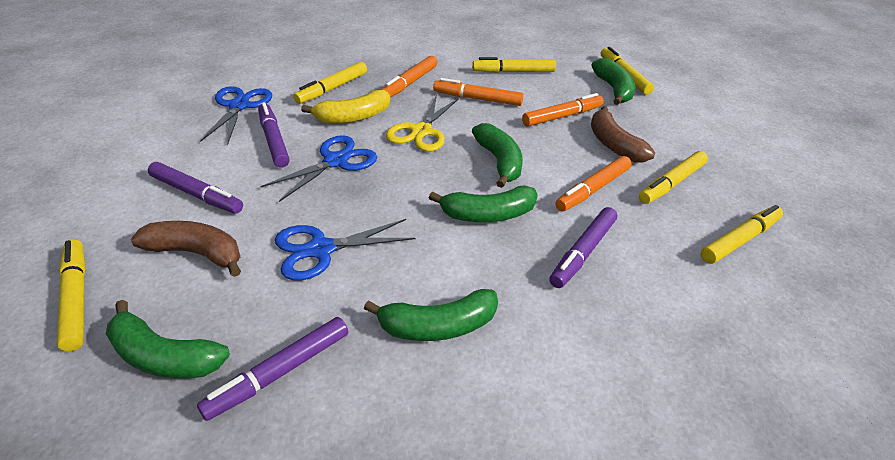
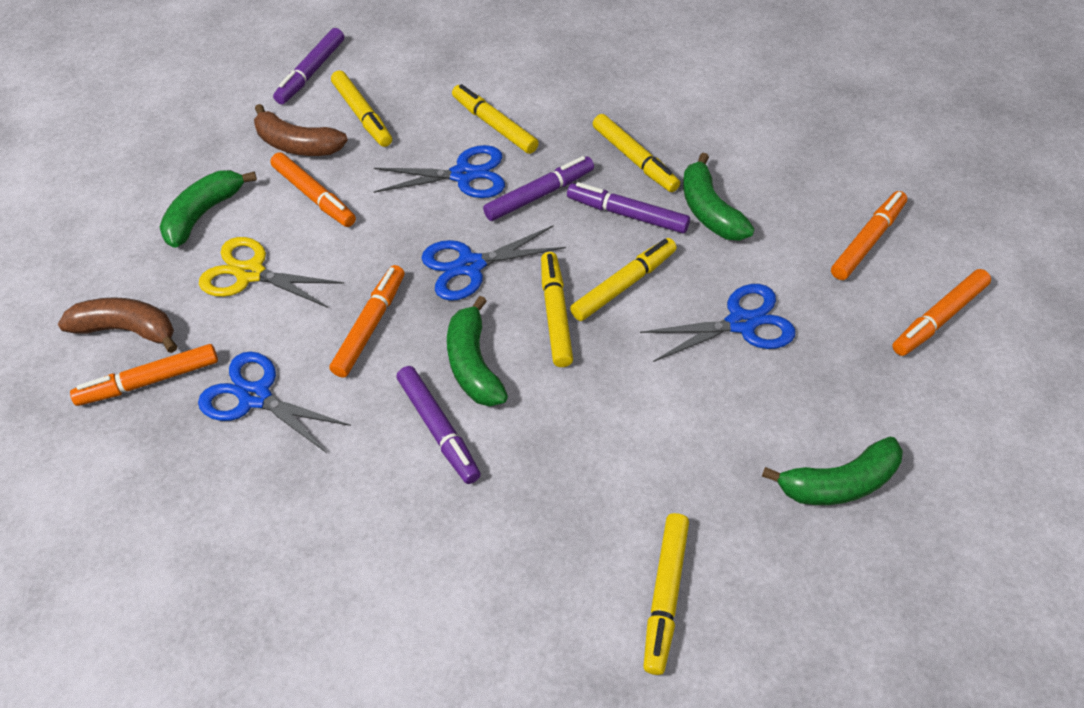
blue scissors: 3 -> 4
green banana: 5 -> 4
orange marker: 4 -> 5
yellow banana: 1 -> 0

